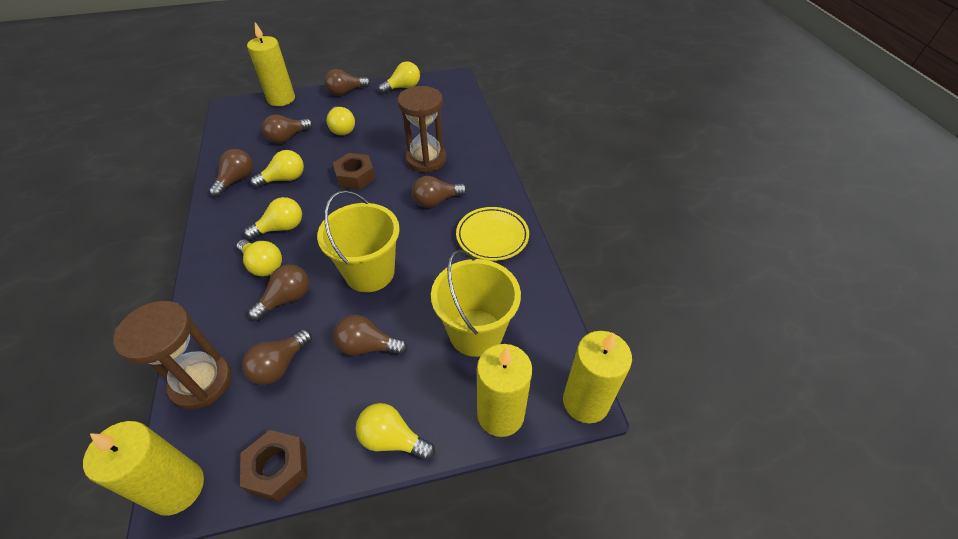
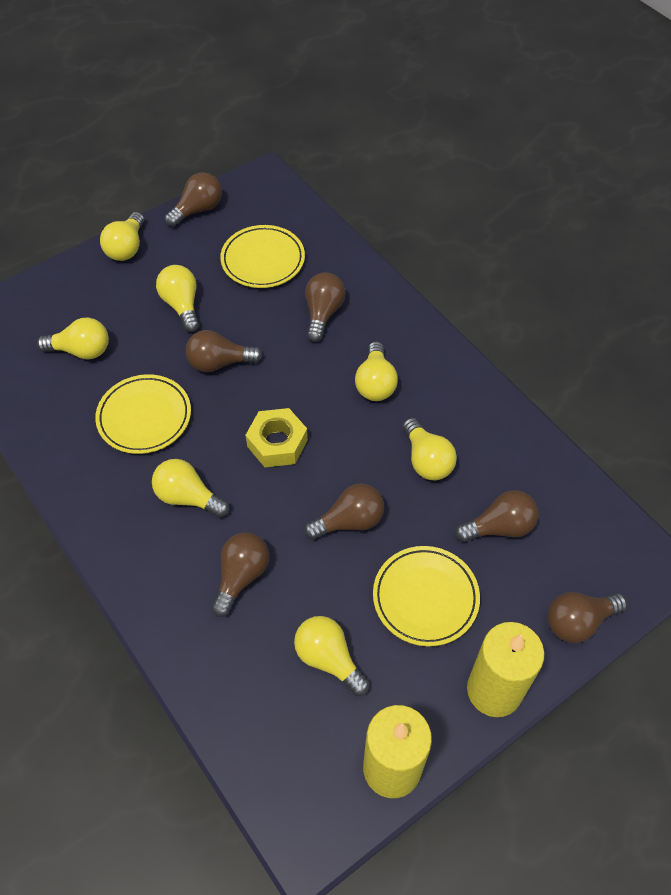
brown hourglass: 2 -> 0
brown nut: 2 -> 0
yellow bucket: 2 -> 0
yellow candle: 4 -> 2
yellow light bulb: 6 -> 7
yellow nut: 0 -> 1
yellow plate: 1 -> 3

